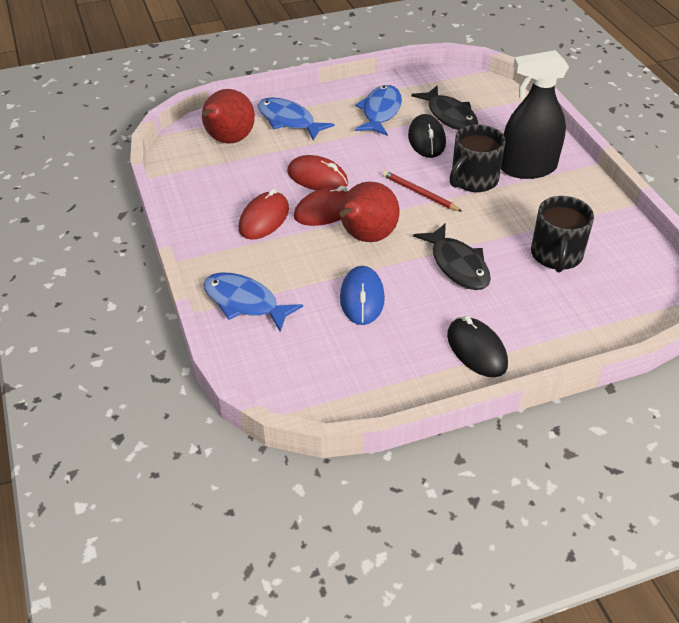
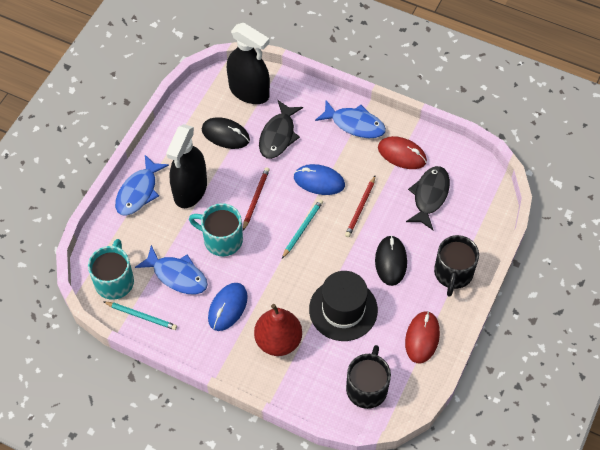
black hat: 0 -> 1
black spray bottle: 1 -> 2
blue mouse: 1 -> 2
red mouse: 3 -> 2
red pear: 2 -> 1
red pencil: 1 -> 2
turquoise mug: 0 -> 2
turquoise pencil: 0 -> 2

